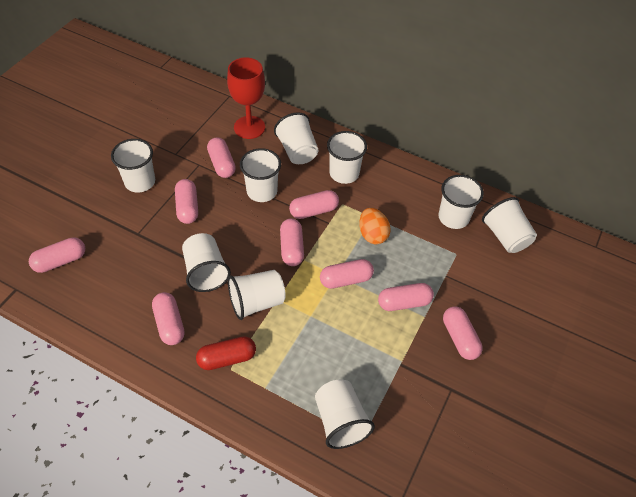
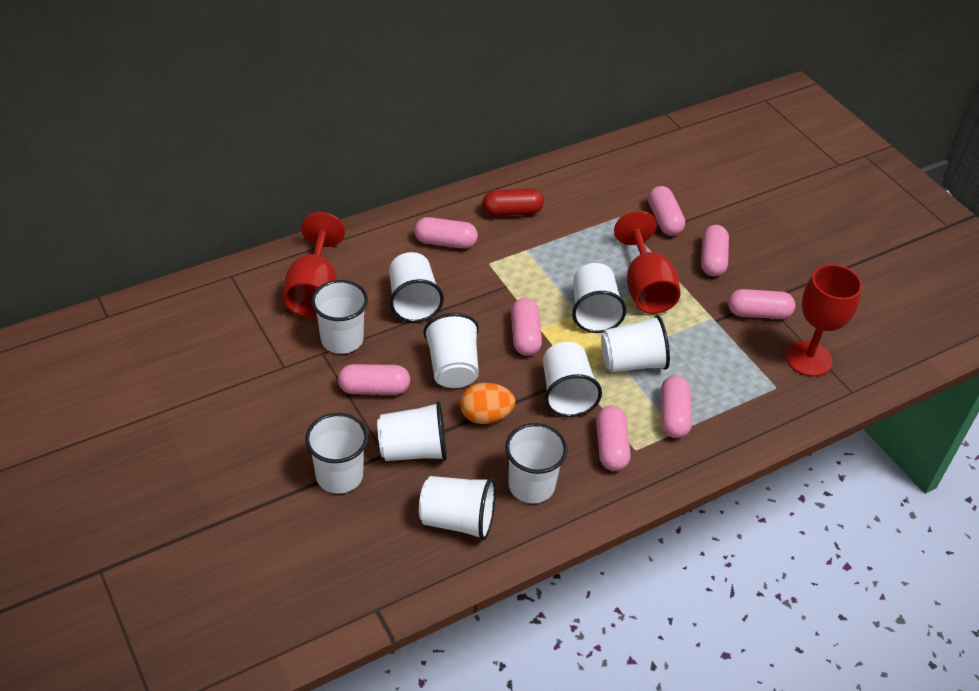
pink capsule: 9 -> 8
red goblet: 1 -> 3
white cup: 9 -> 10

